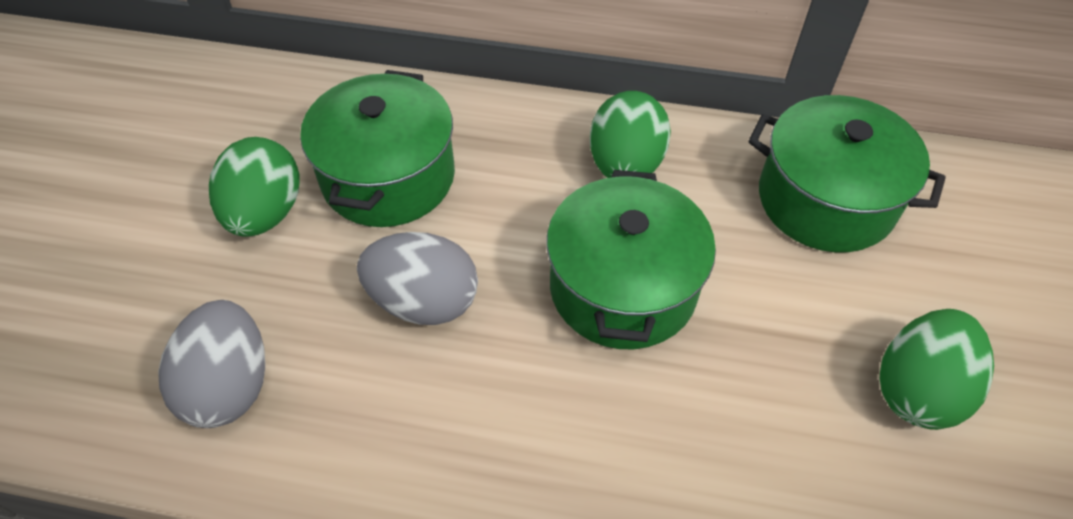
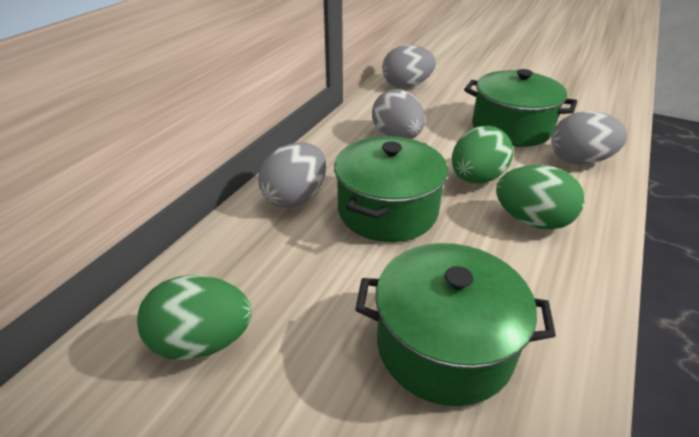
grey egg: 2 -> 4

